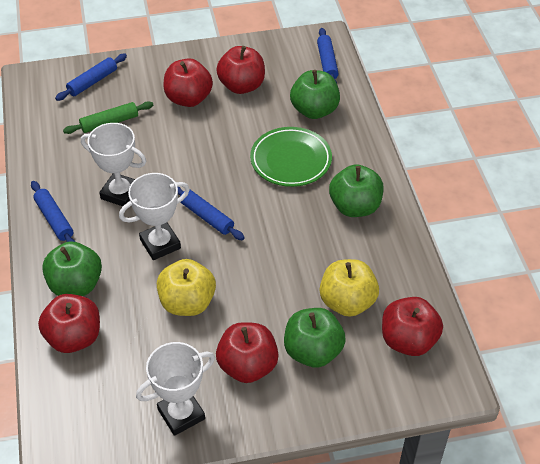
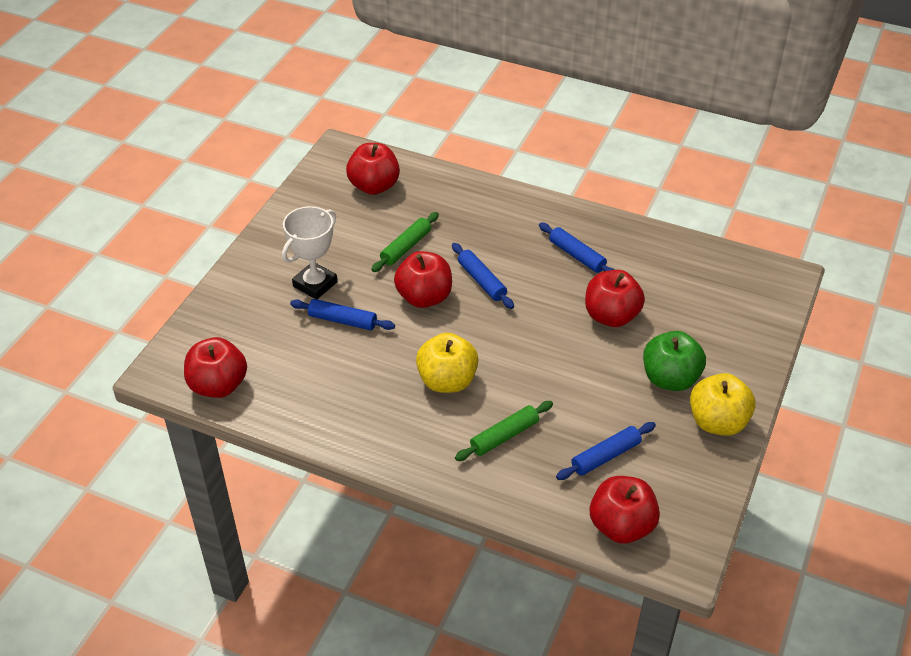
green apple: 4 -> 1
green plate: 1 -> 0
green rolling pin: 1 -> 2
white trophy: 3 -> 1

